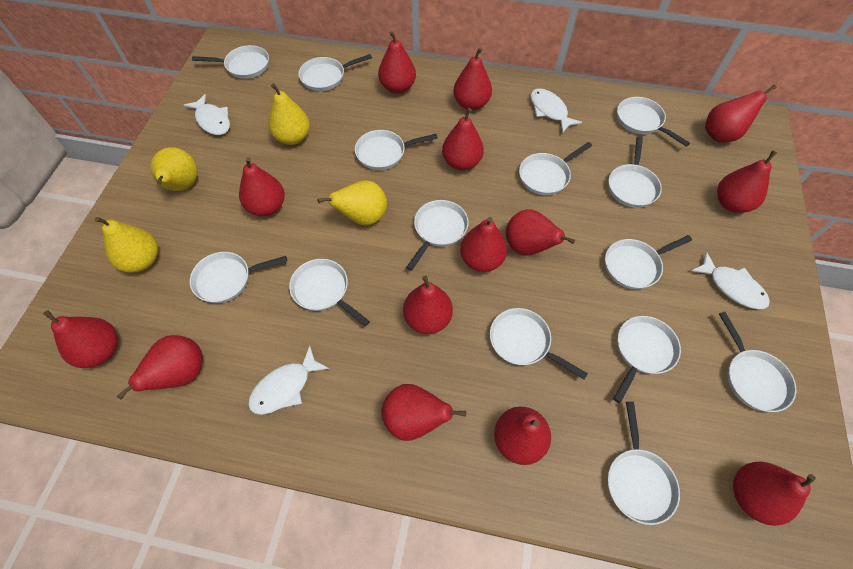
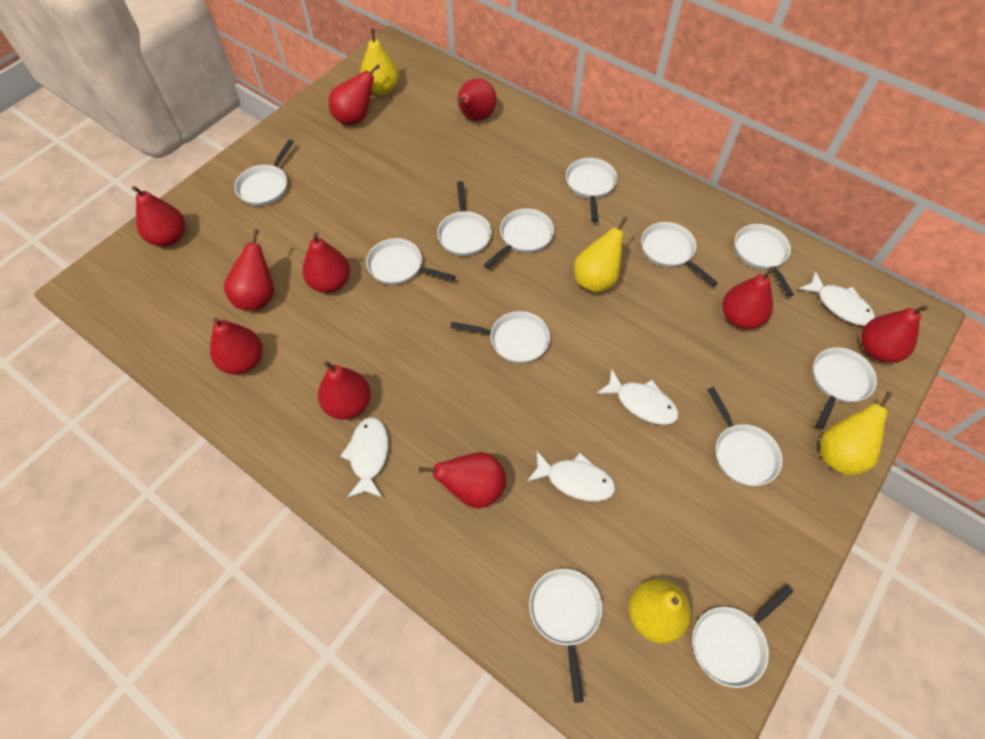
red pear: 14 -> 10
white pan: 14 -> 12

